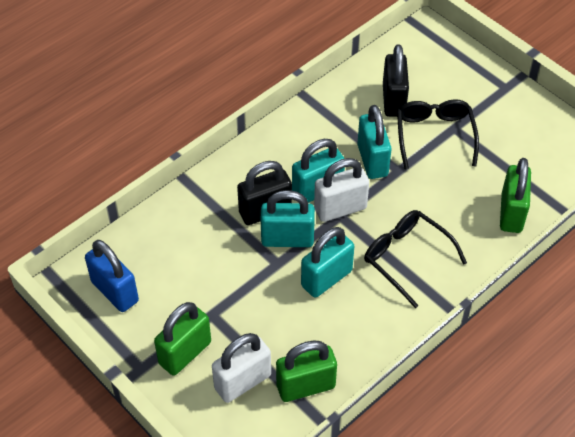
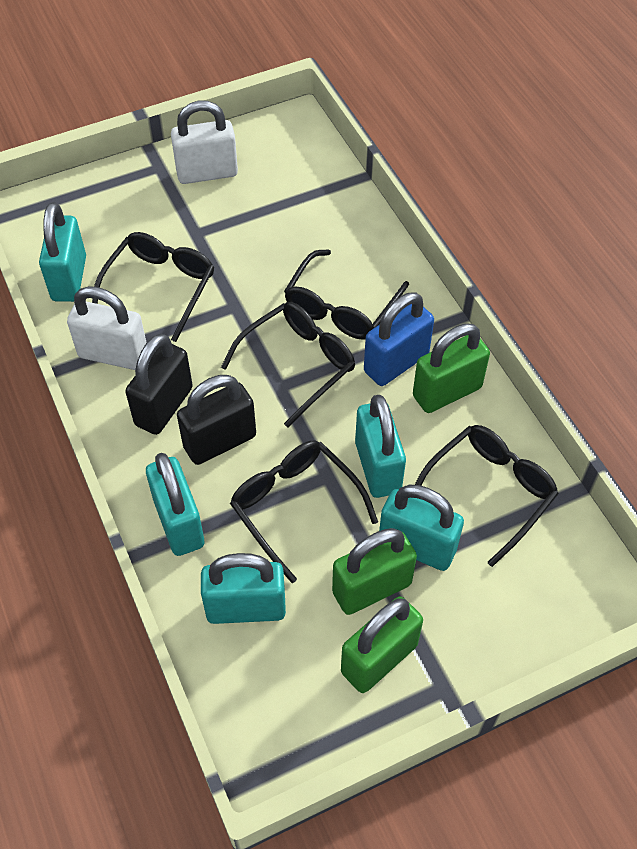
black glasses: 2 -> 5
turquoise padlock: 4 -> 5

